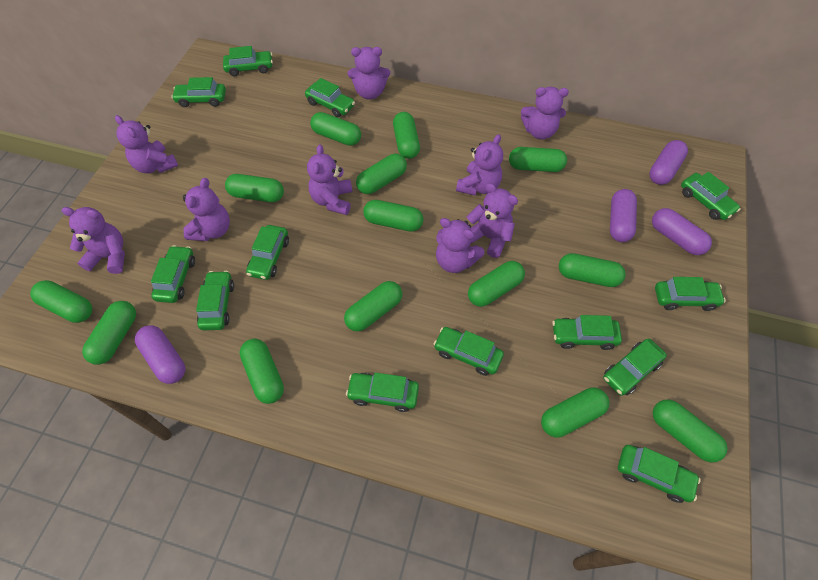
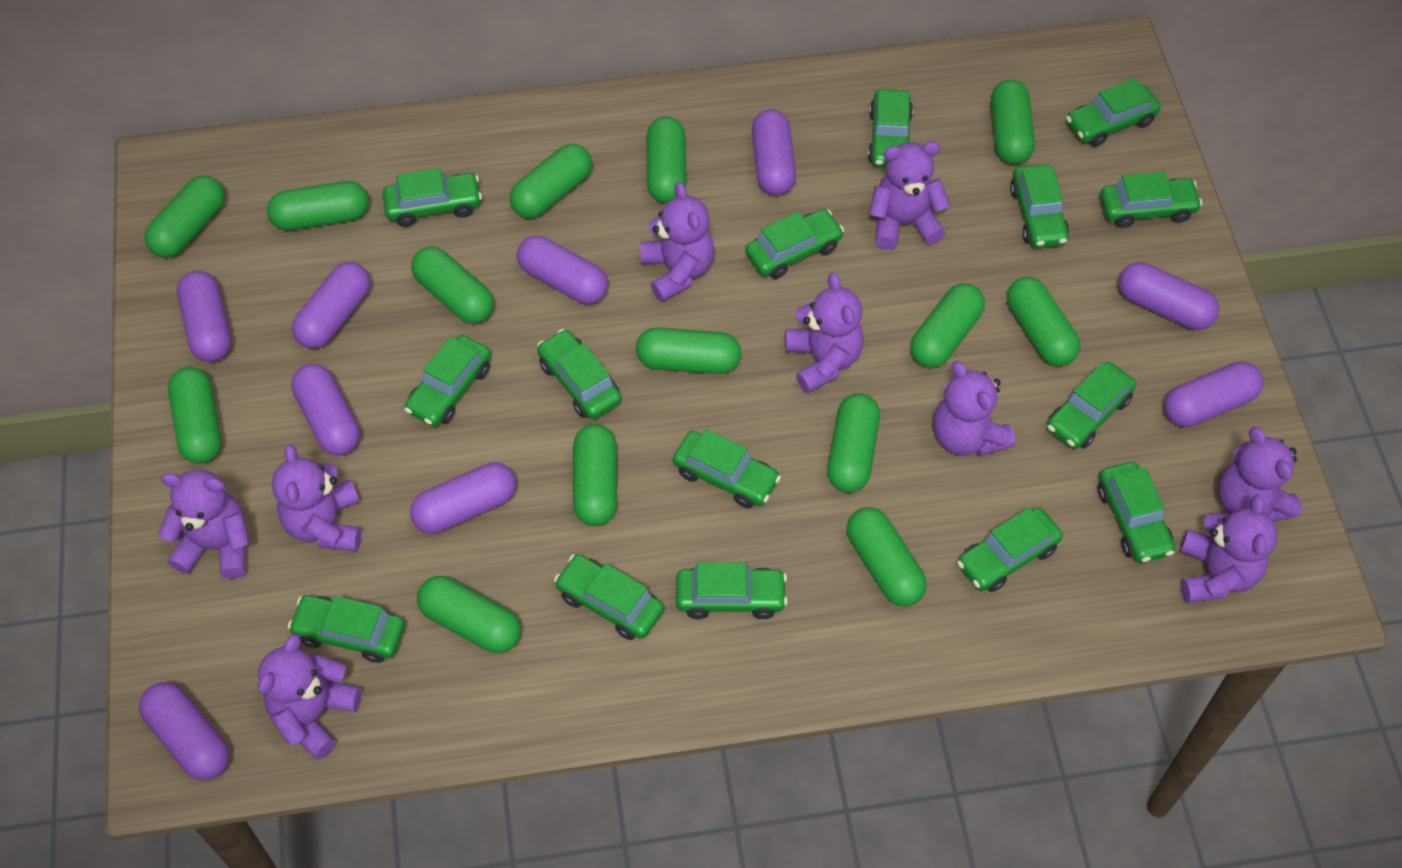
green car: 13 -> 15
purple capsule: 4 -> 9

